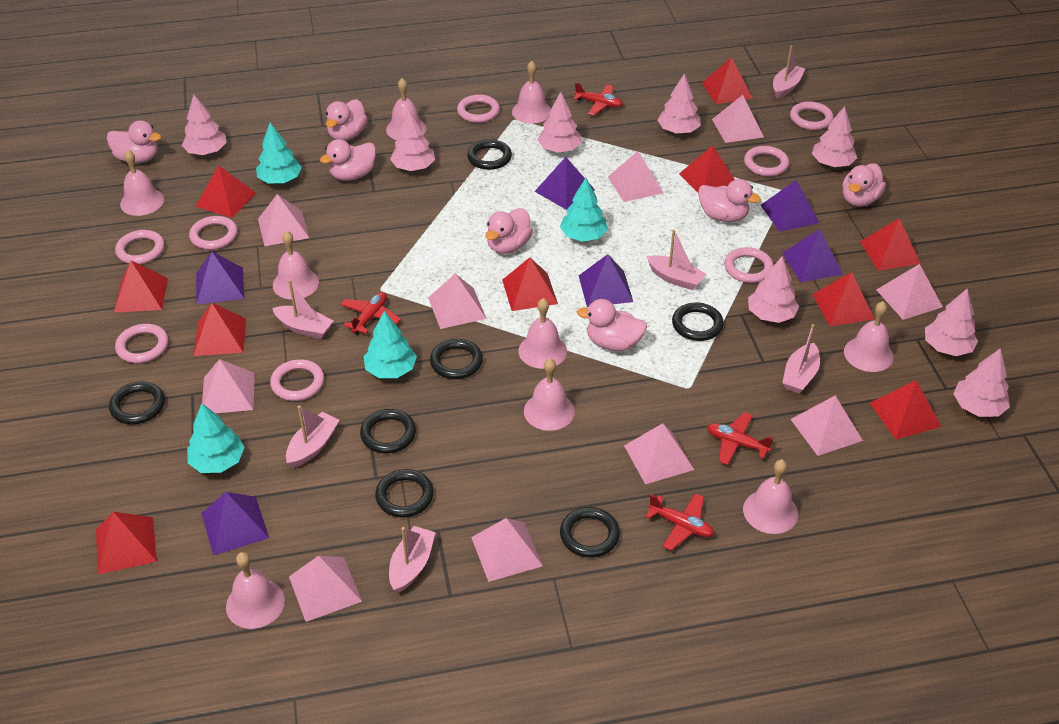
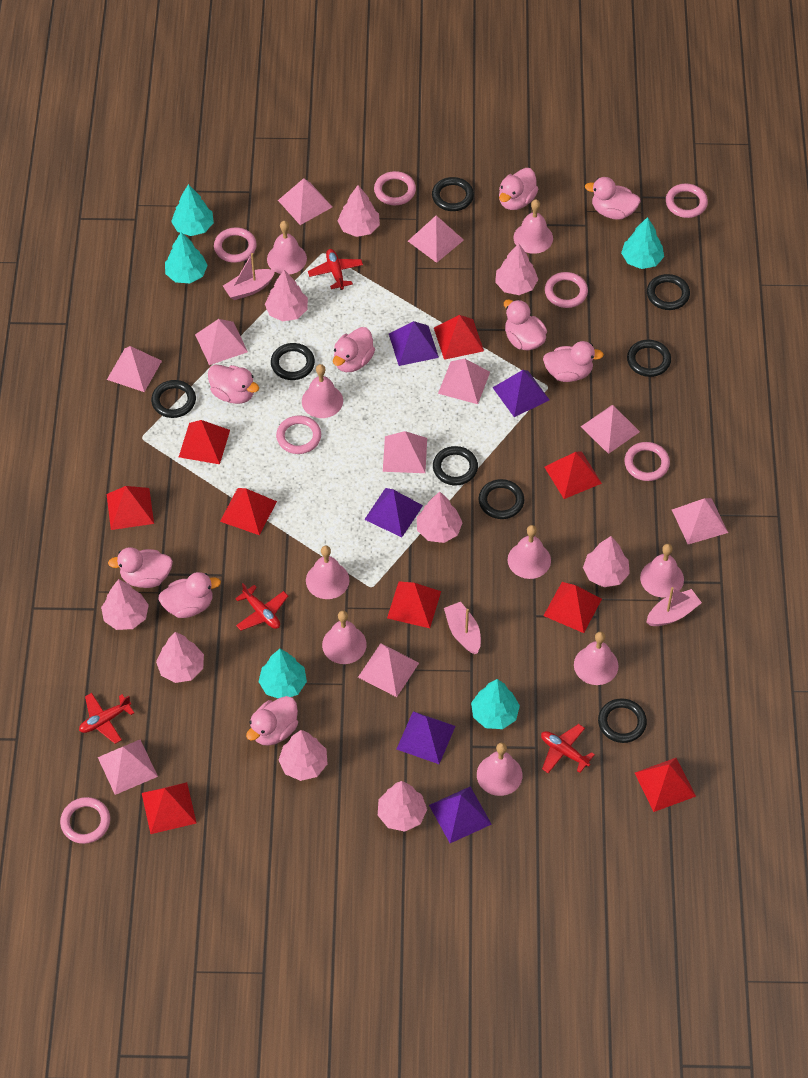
black ring: 7 -> 8
pink boat: 6 -> 3
pink duck: 7 -> 9
pink ring: 8 -> 7
pink tree: 8 -> 9
purple pyramid: 6 -> 5
red pyramid: 10 -> 9
turquoise tree: 4 -> 5

